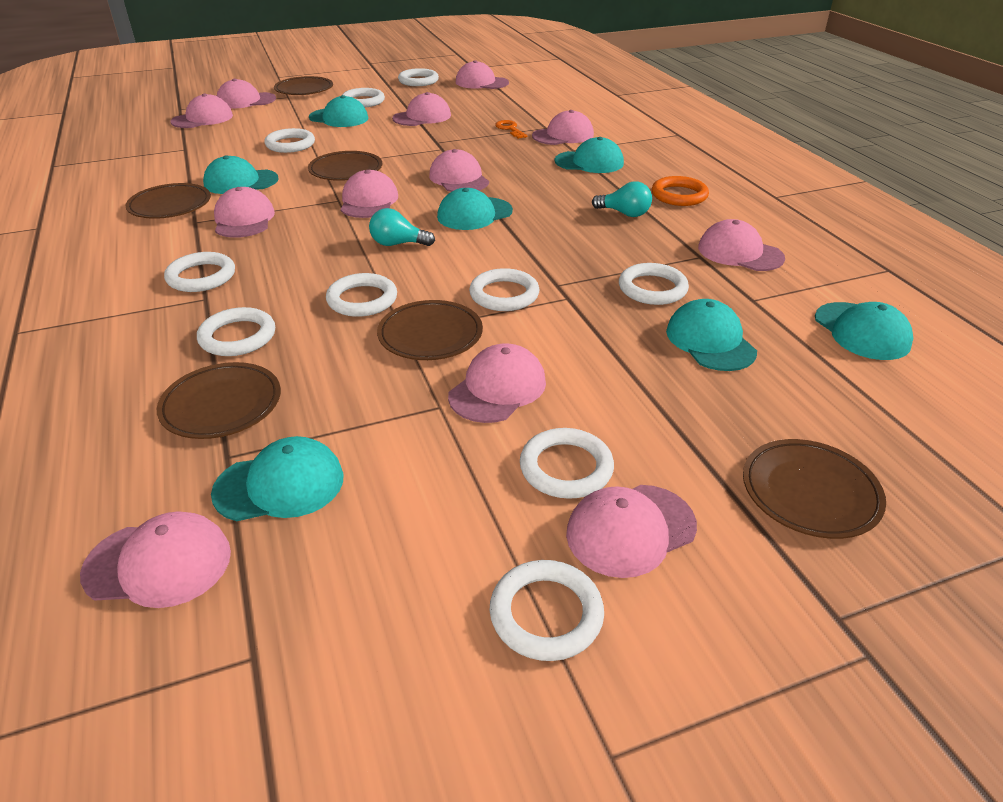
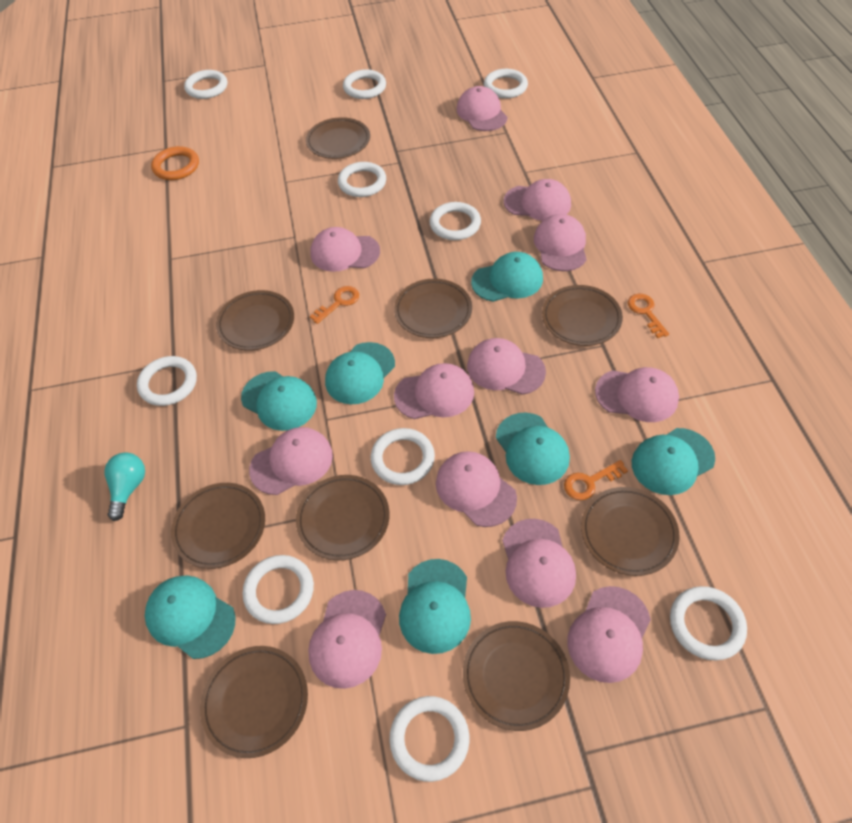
brown plate: 6 -> 9
orange key: 1 -> 3
turquoise light bulb: 2 -> 1

